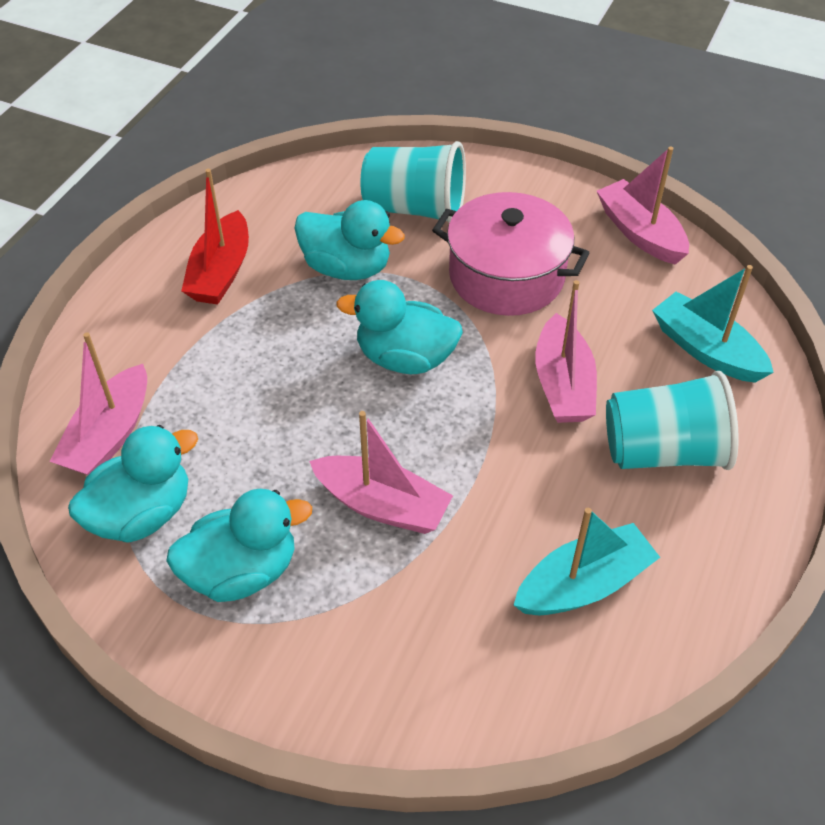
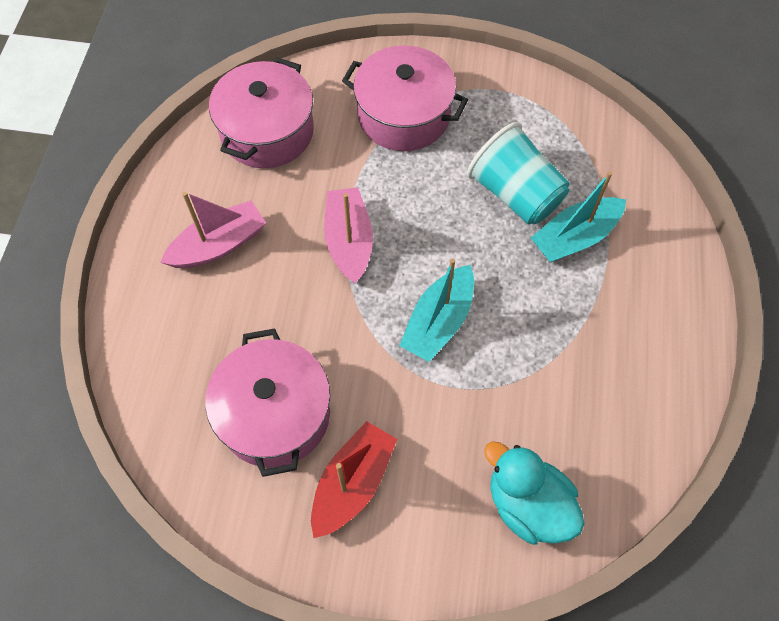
pink boat: 4 -> 2
pink pot: 1 -> 3
turquoise cup: 2 -> 1
turquoise duck: 4 -> 1

